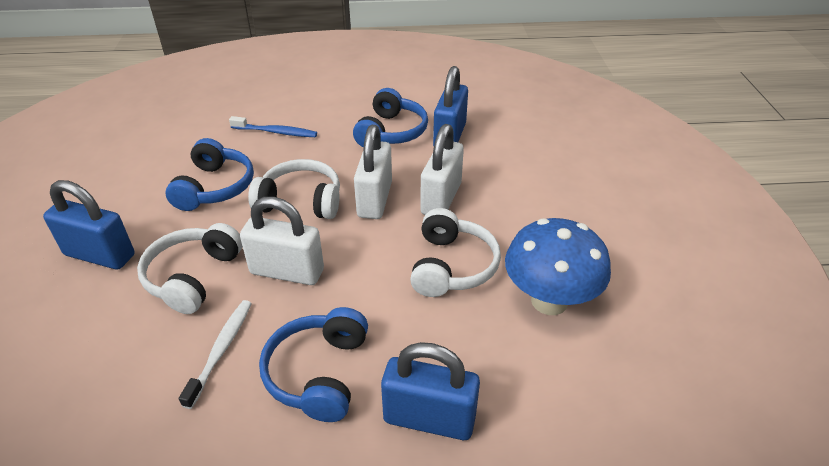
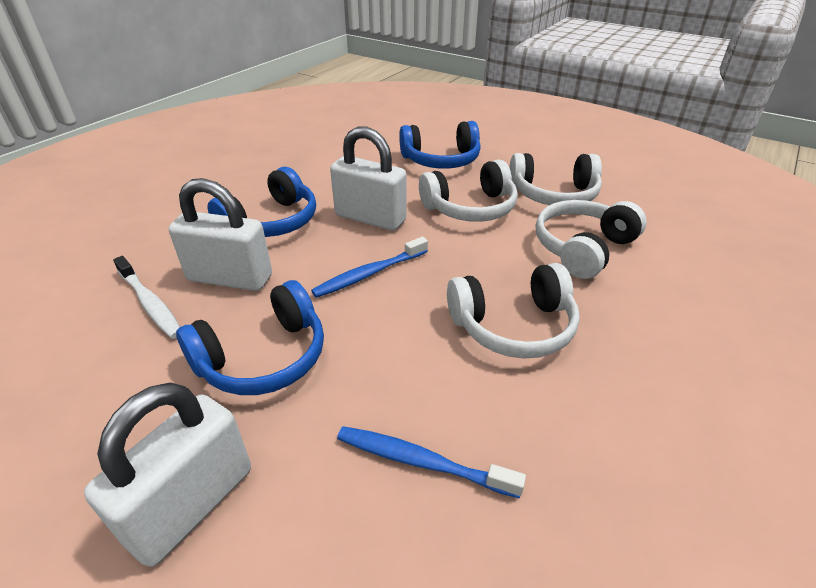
blue mushroom: 1 -> 0
blue padlock: 3 -> 0
blue toothbrush: 1 -> 2
white headphones: 3 -> 4

